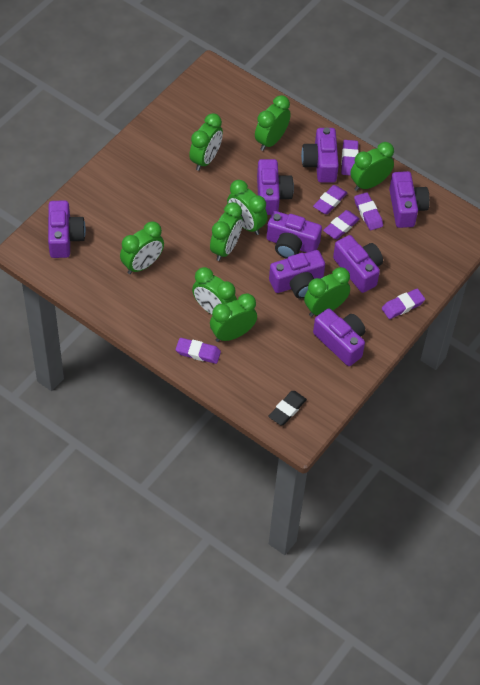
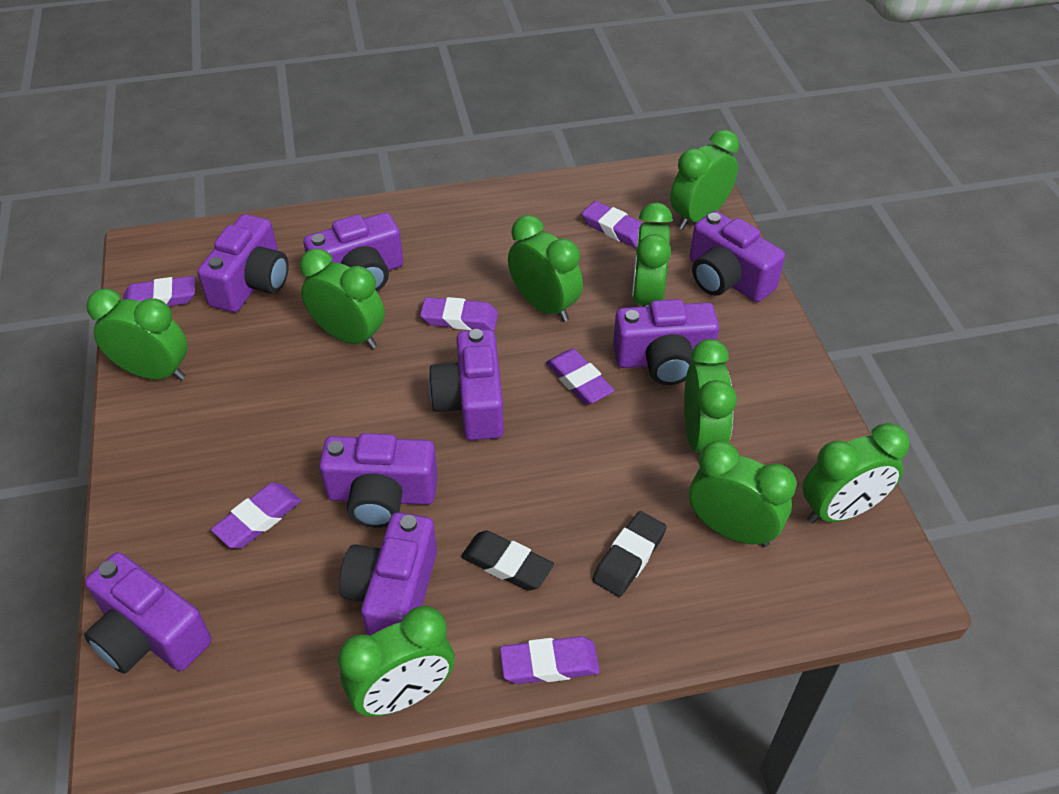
black eraser: 1 -> 2

